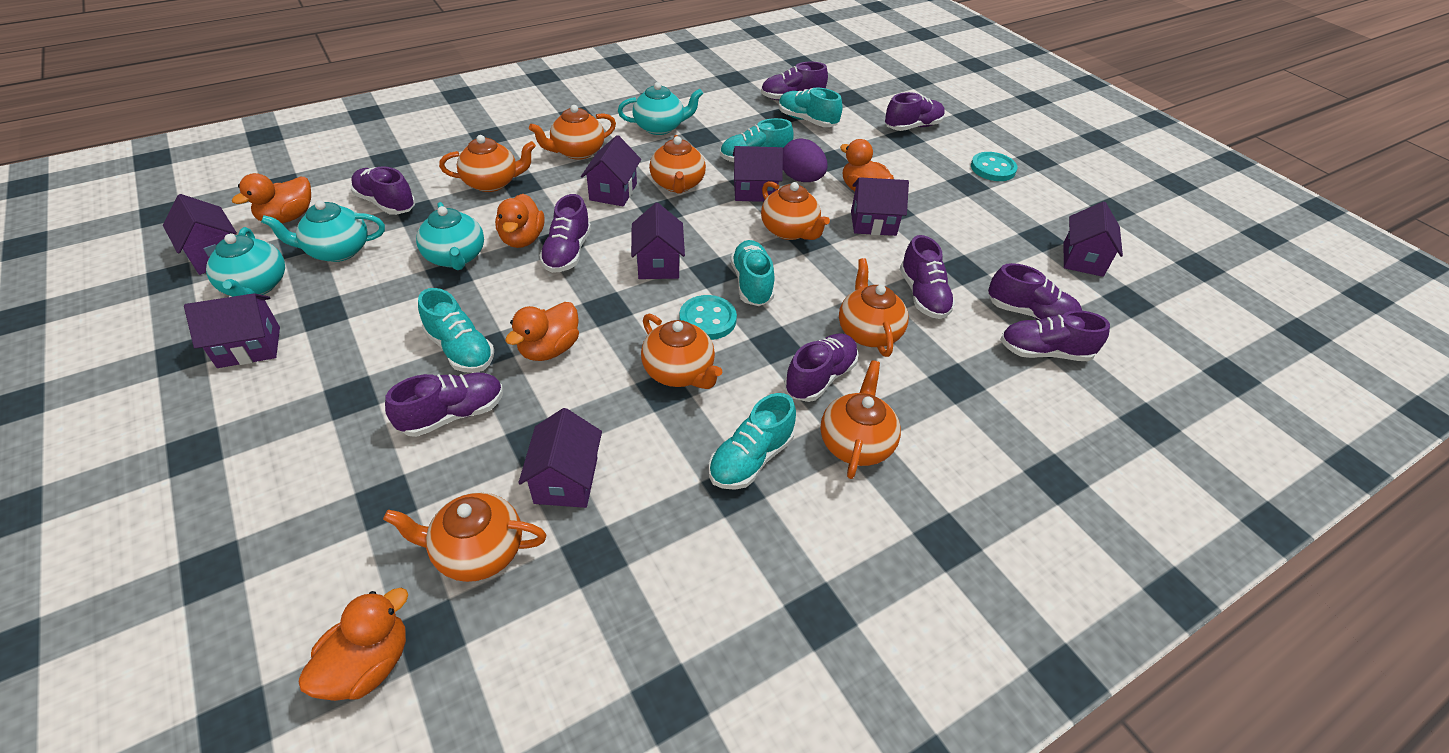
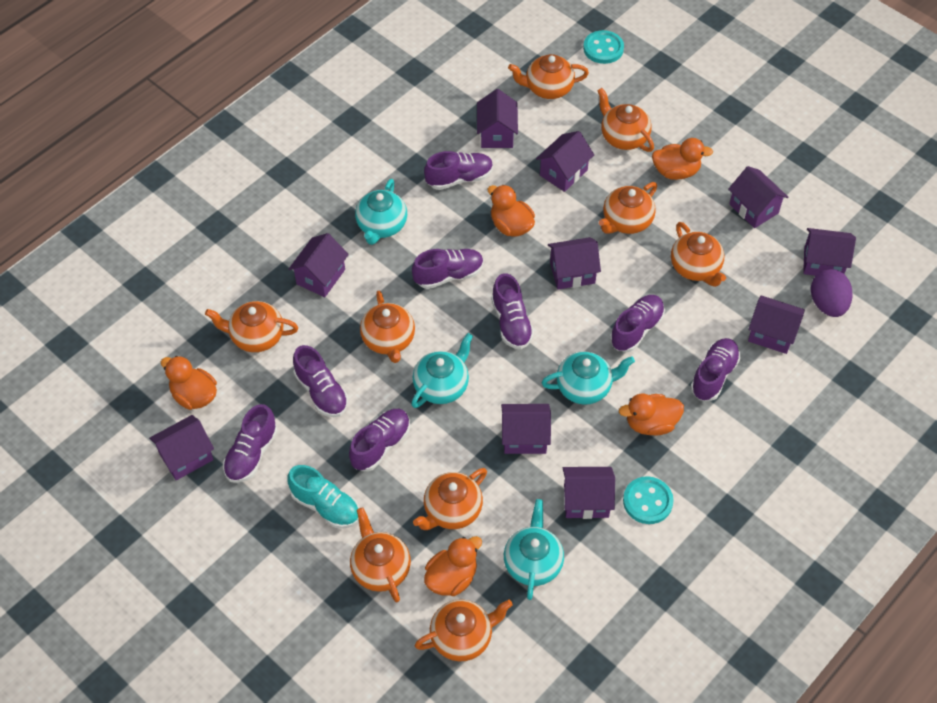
orange teapot: 8 -> 9
purple house: 8 -> 10
purple shoe: 9 -> 8
turquoise shoe: 5 -> 1

